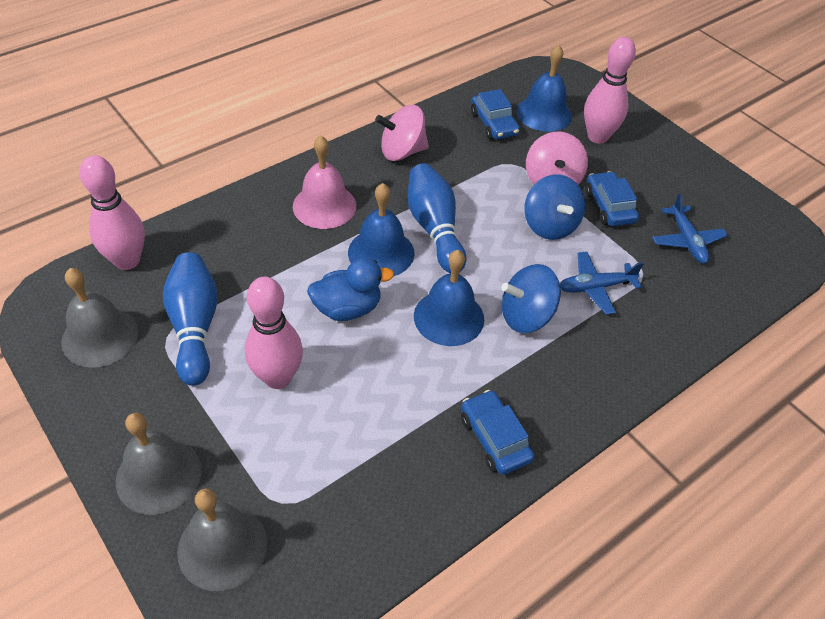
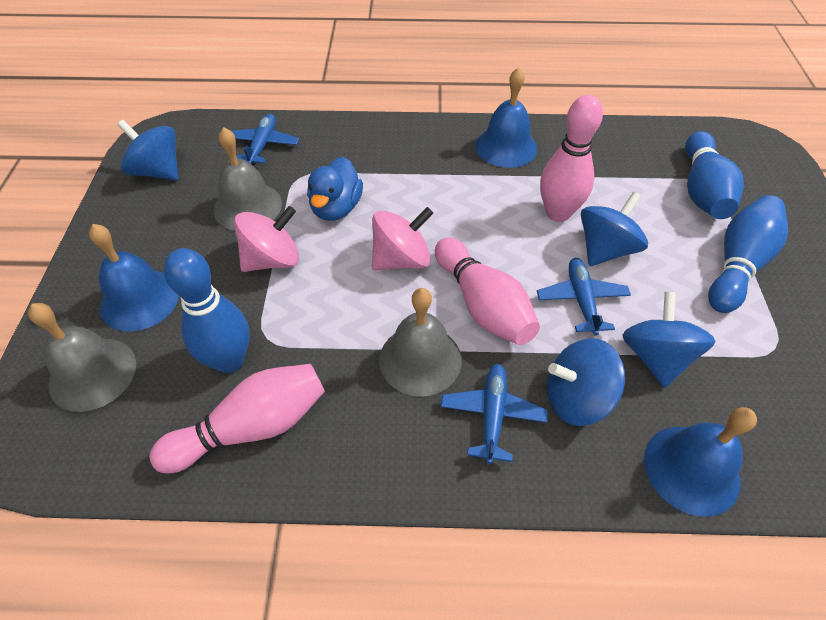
blue bowling pin: 2 -> 3
blue car: 3 -> 0
blue plane: 2 -> 3
blue spinning top: 2 -> 4
pink bell: 1 -> 0

